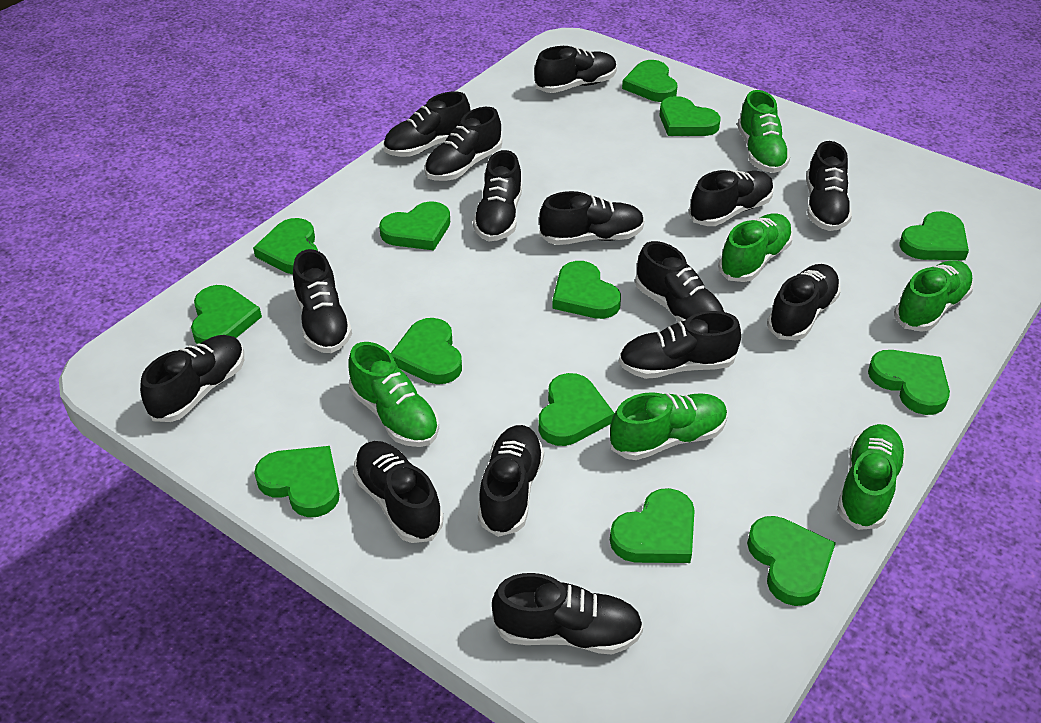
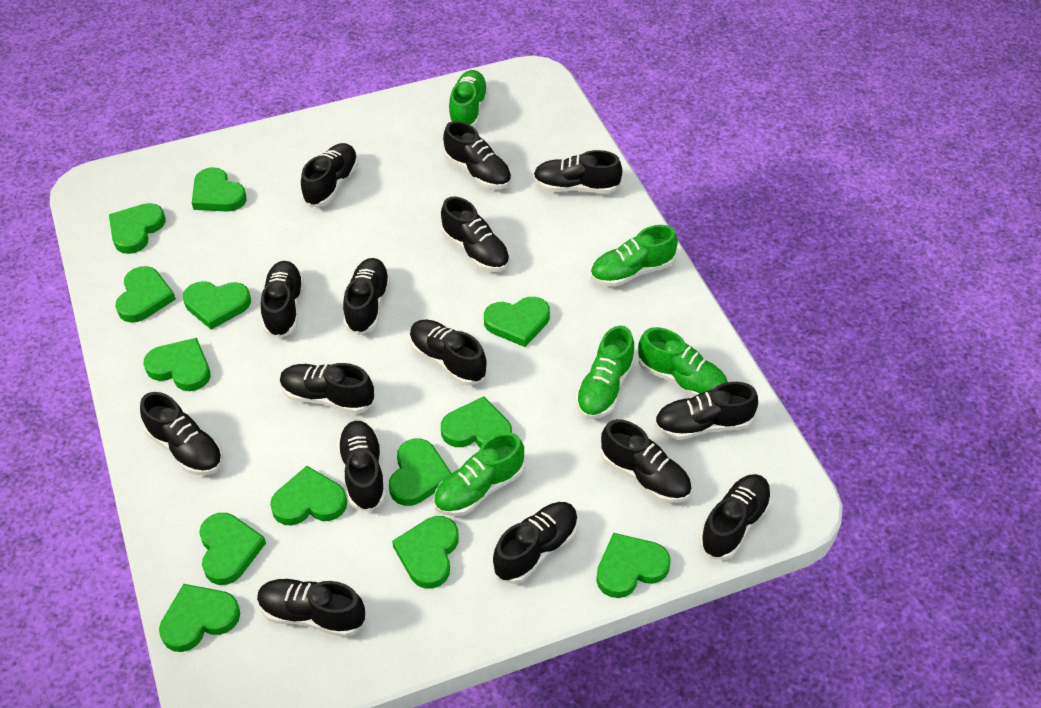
green shoe: 6 -> 5

